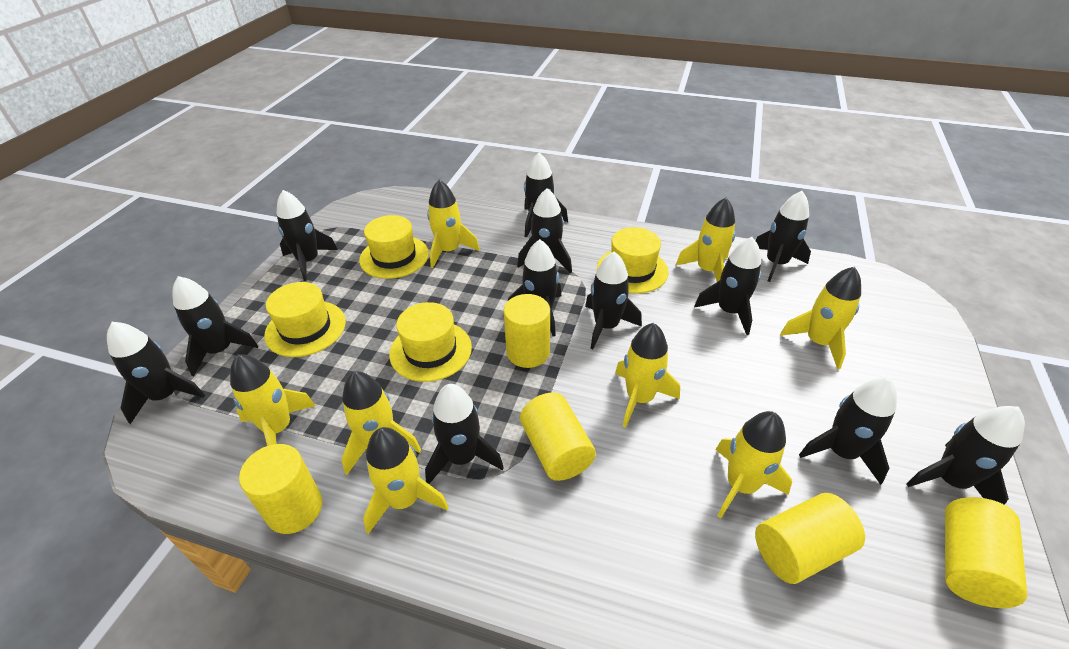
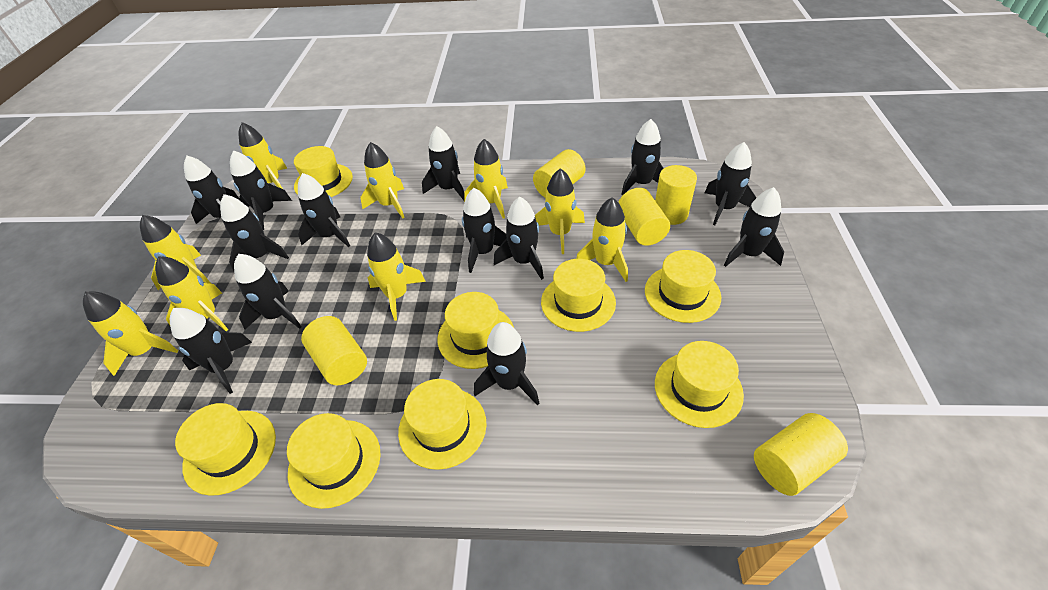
black rocket: 12 -> 13
yellow hat: 4 -> 8
yellow rocket: 8 -> 9

